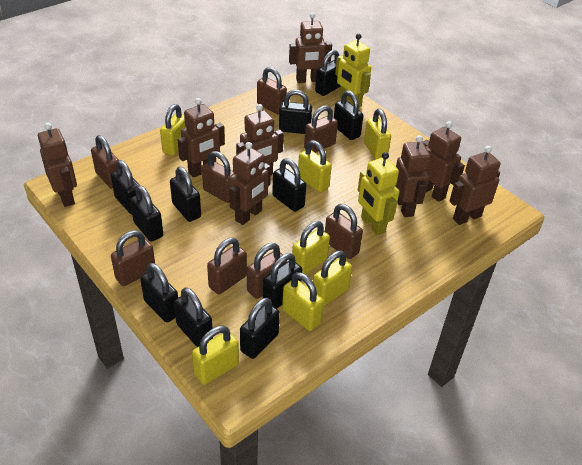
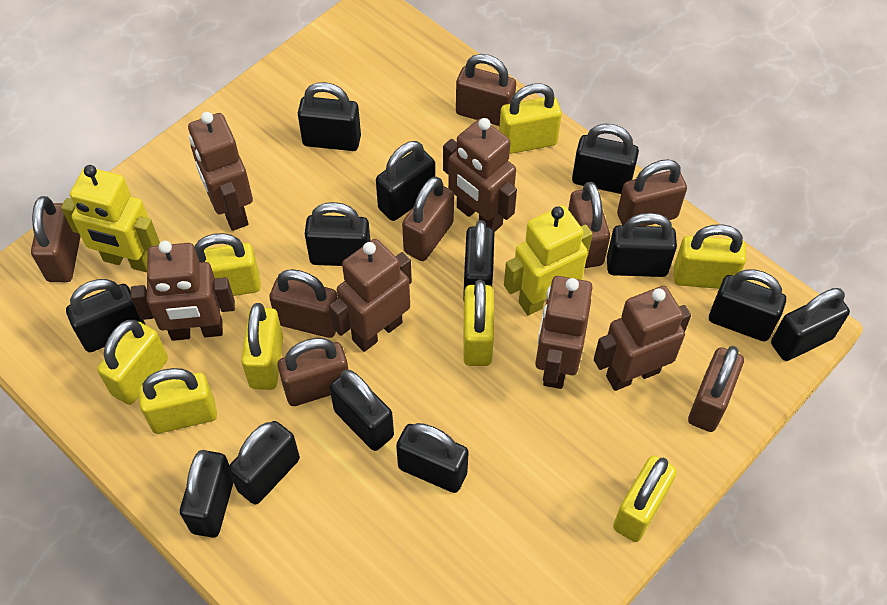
black padlock: 11 -> 13
brown robot: 8 -> 6
yellow padlock: 7 -> 8

